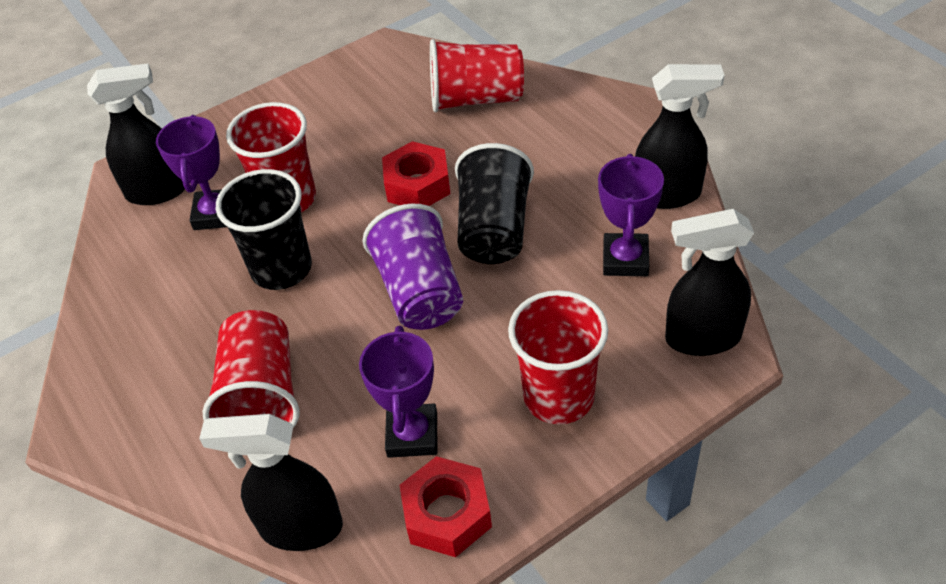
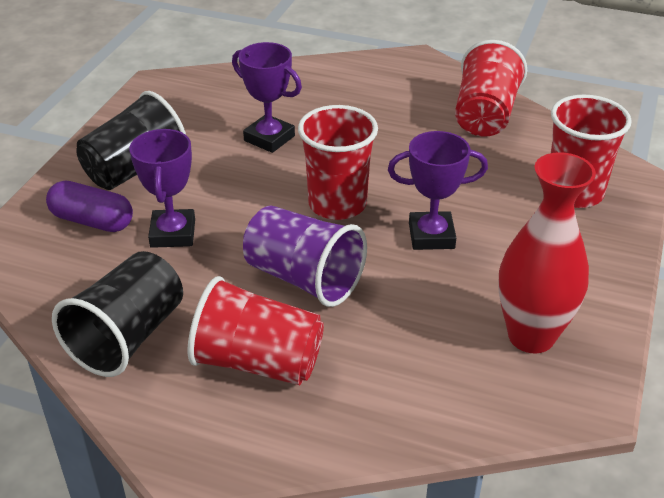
black spray bottle: 4 -> 0
purple capsule: 0 -> 1
red nut: 2 -> 0
red vase: 0 -> 1

